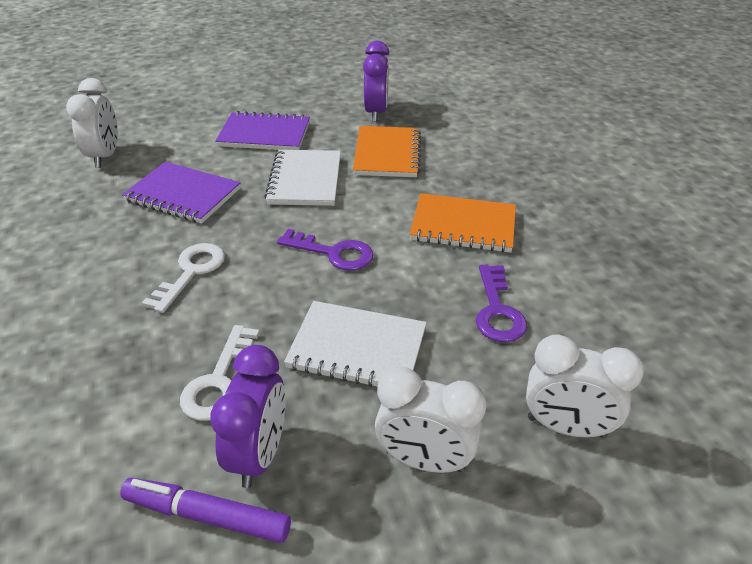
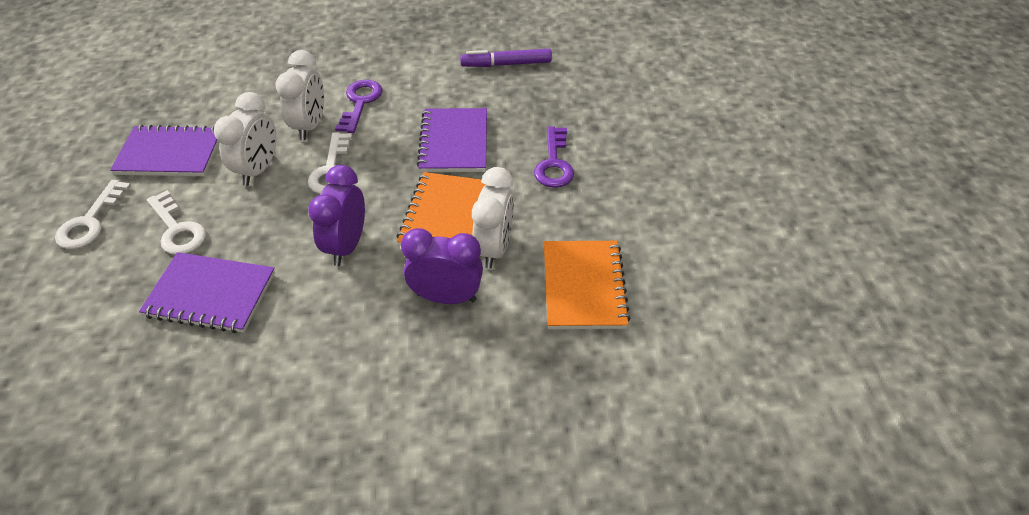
purple notebook: 2 -> 3
white key: 2 -> 3
white notebook: 2 -> 0

